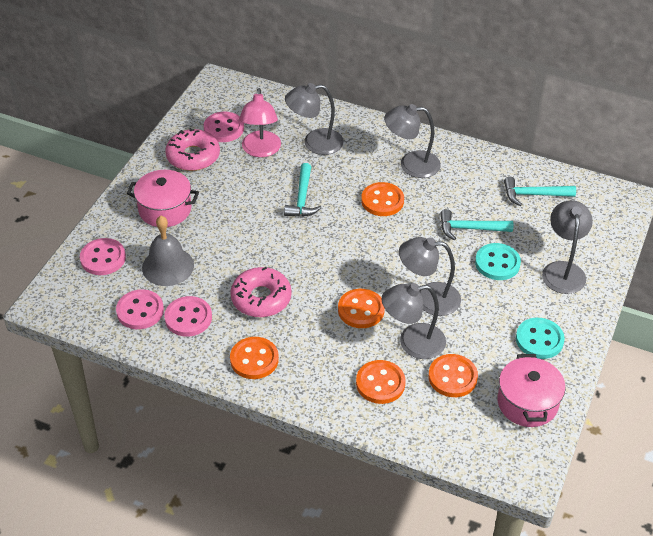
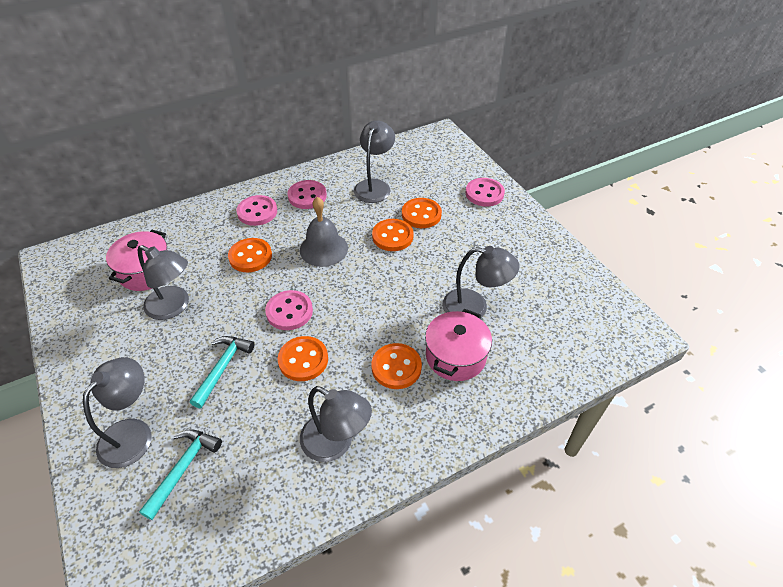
pink donut: 2 -> 0
pink lamp: 1 -> 0
turquoise button: 2 -> 0
turquoise hammer: 3 -> 2

